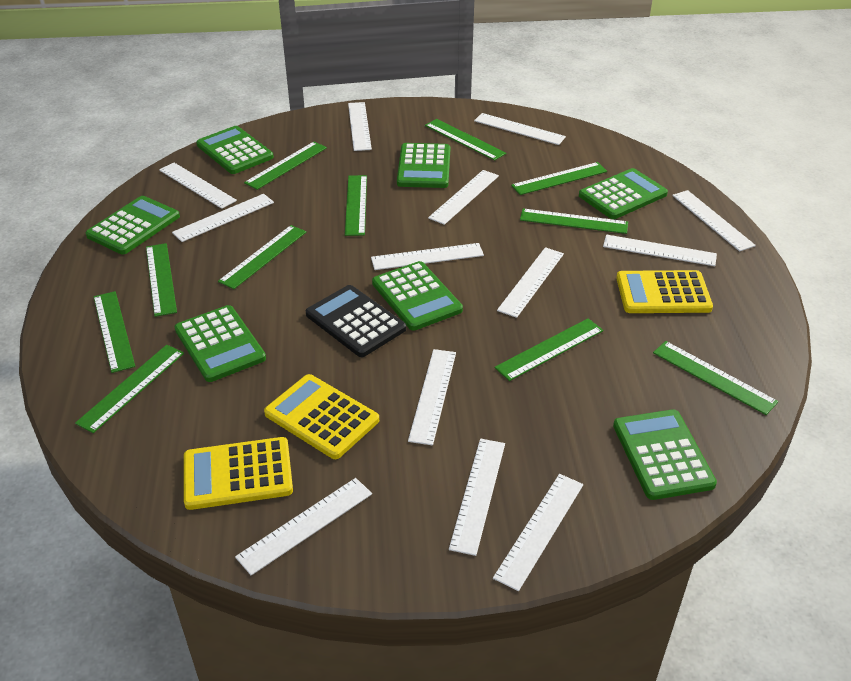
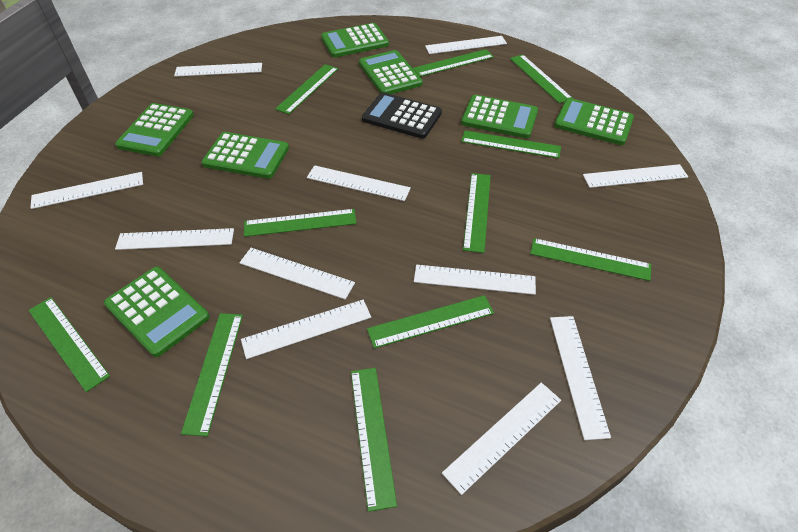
white ruler: 13 -> 11
yellow calculator: 3 -> 0

